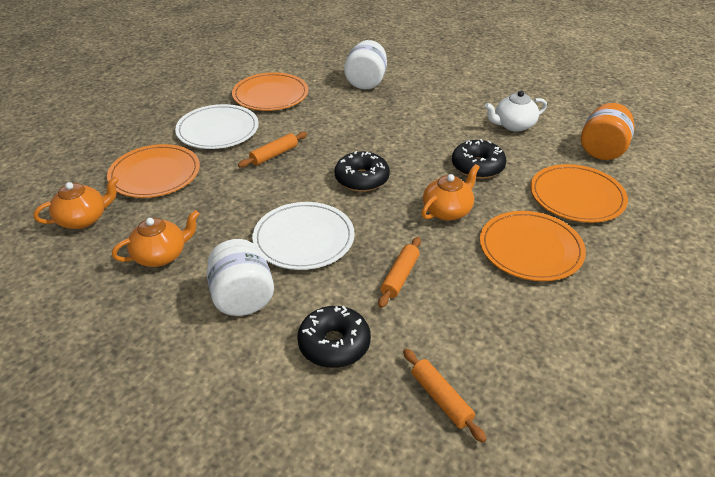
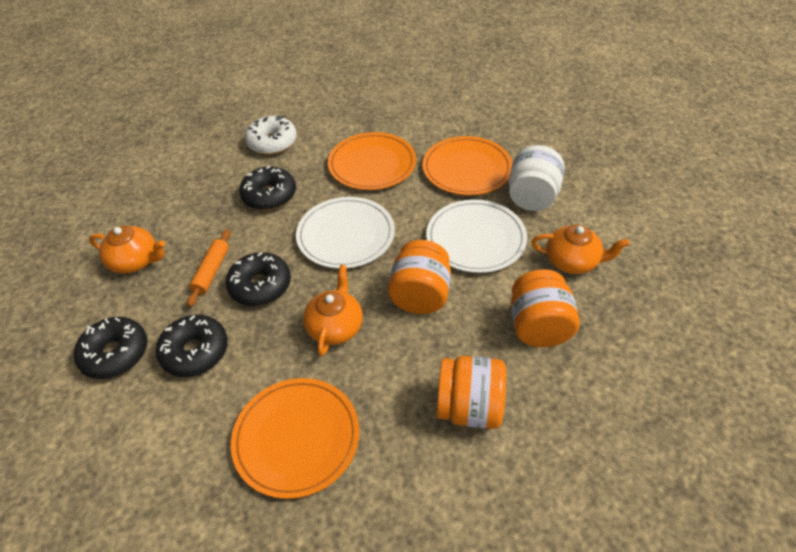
black donut: 3 -> 4
orange jar: 1 -> 3
orange plate: 4 -> 3
orange rolling pin: 3 -> 1
white donut: 0 -> 1
white jar: 2 -> 1
white teapot: 1 -> 0

